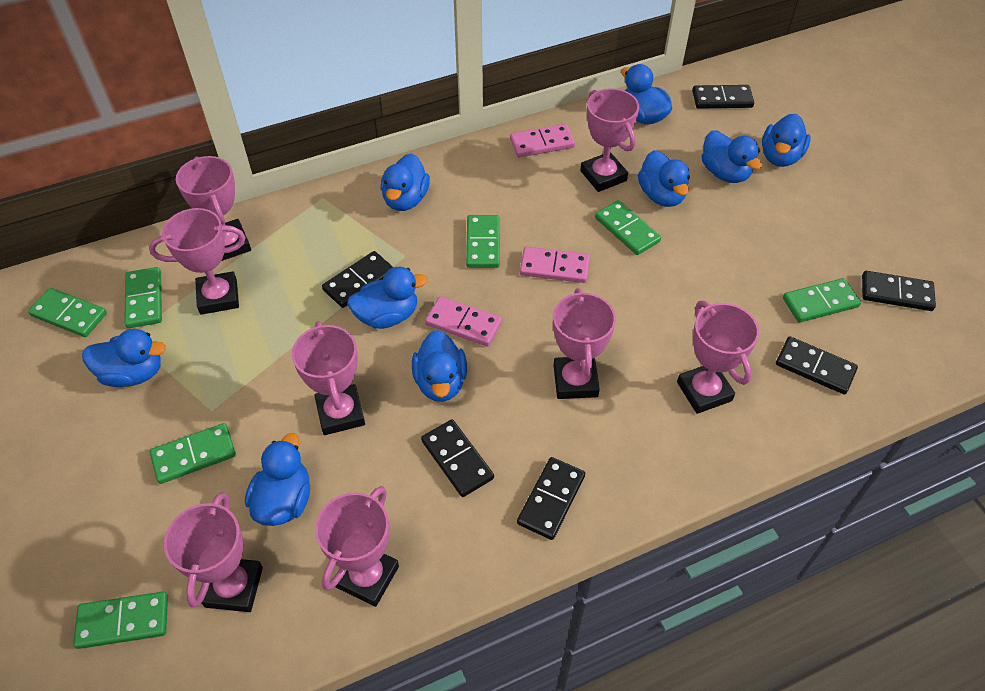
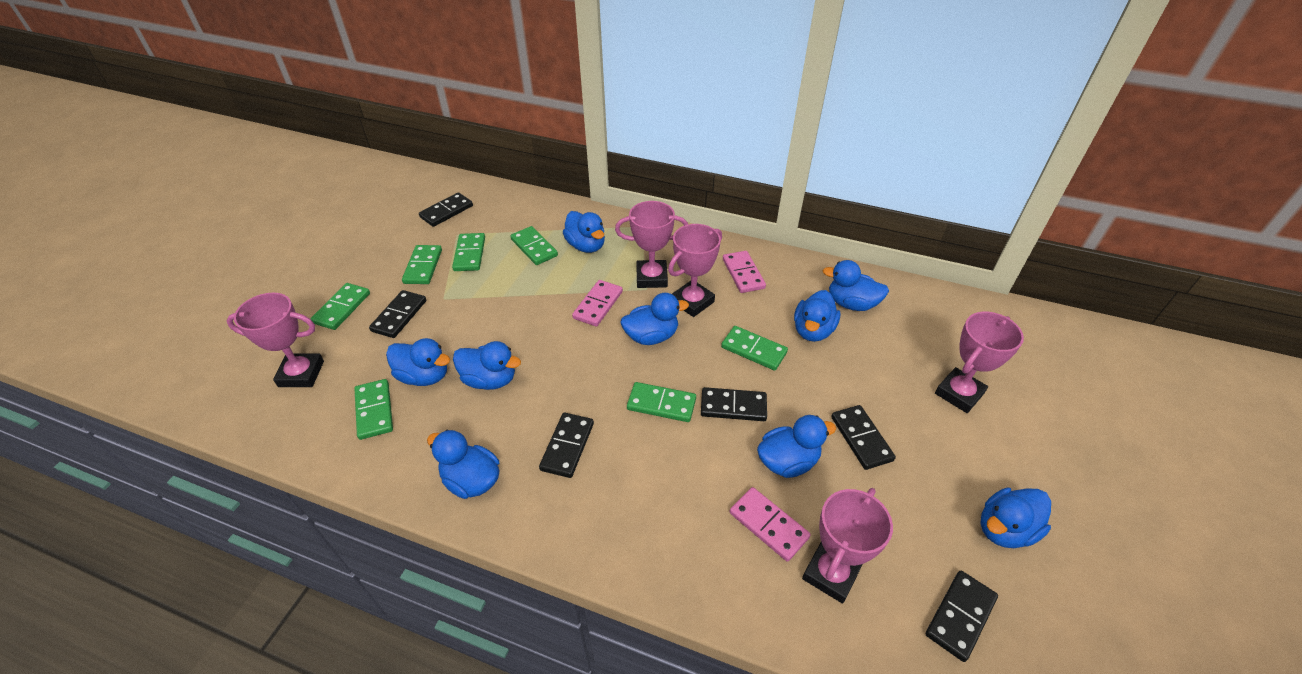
pink trophy: 8 -> 5

